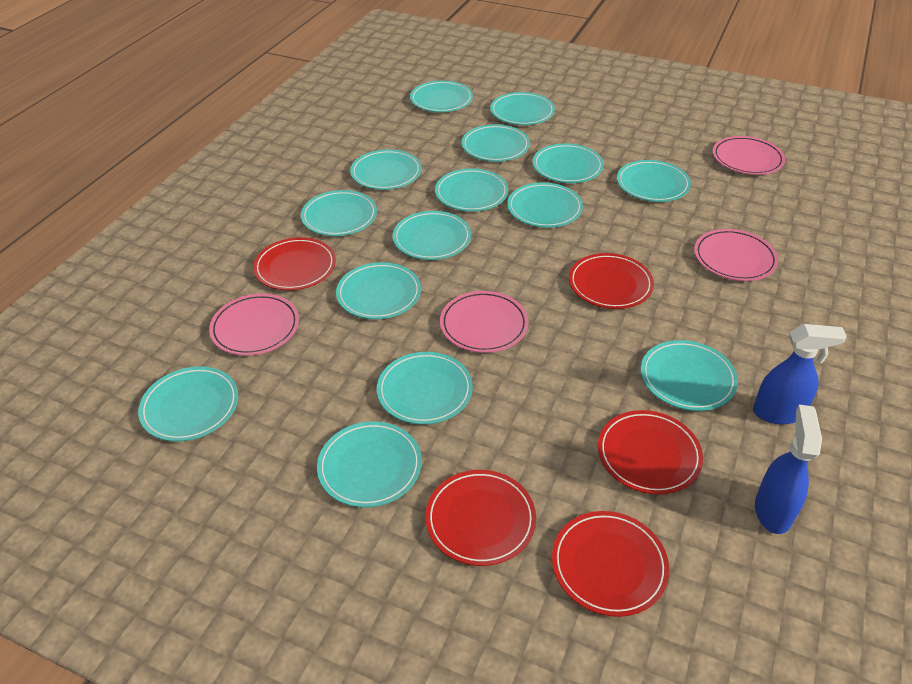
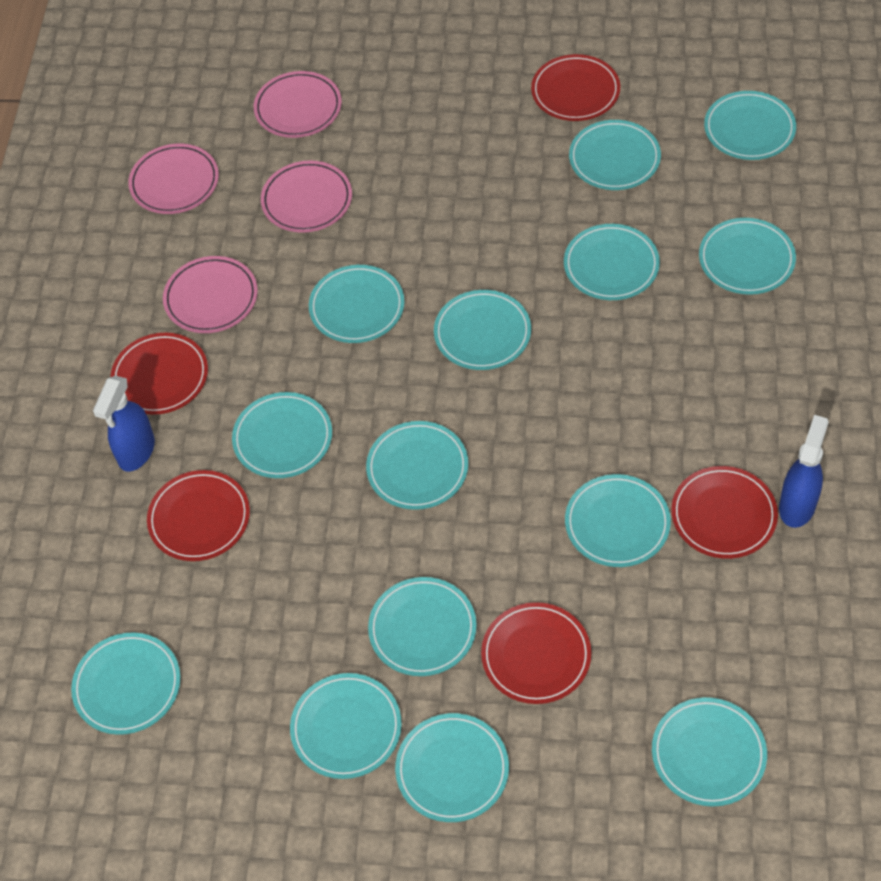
turquoise plate: 15 -> 14

